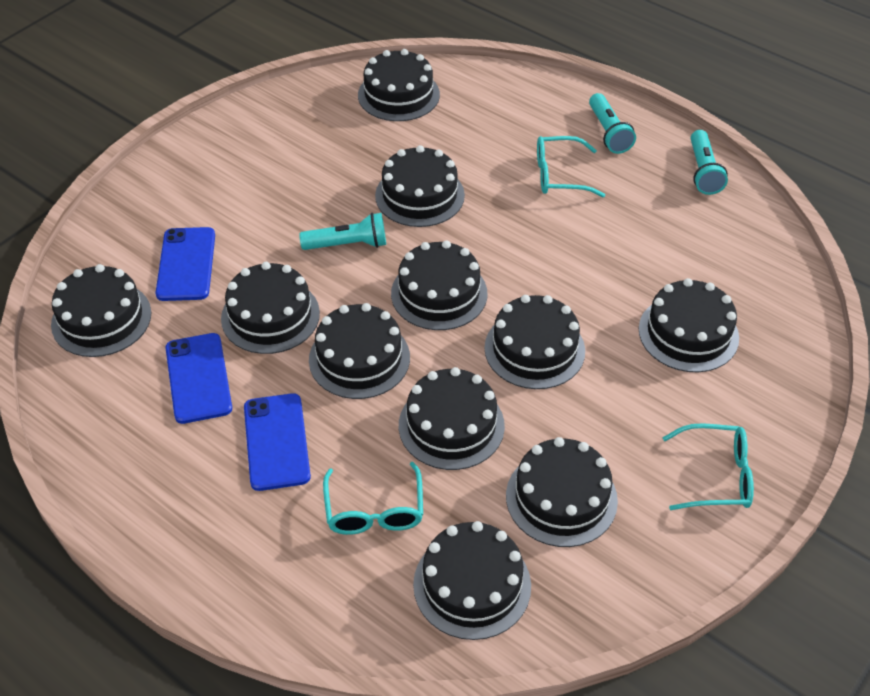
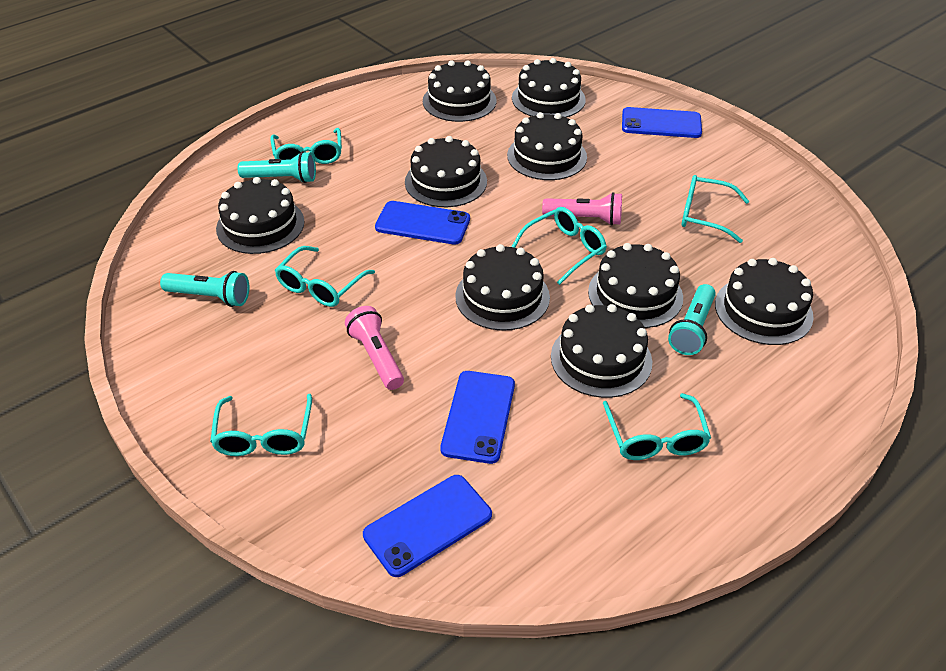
black cake: 11 -> 9
blue phone: 3 -> 4
pink flashlight: 0 -> 2
turquoise glasses: 3 -> 6

